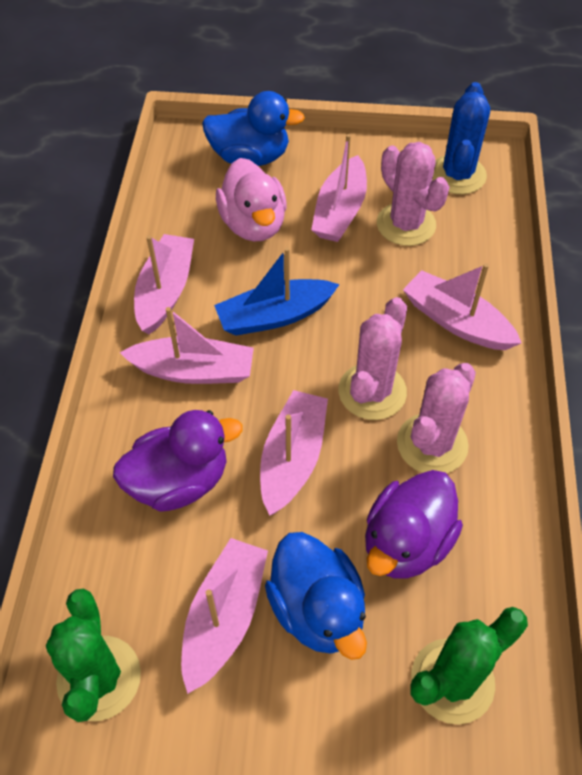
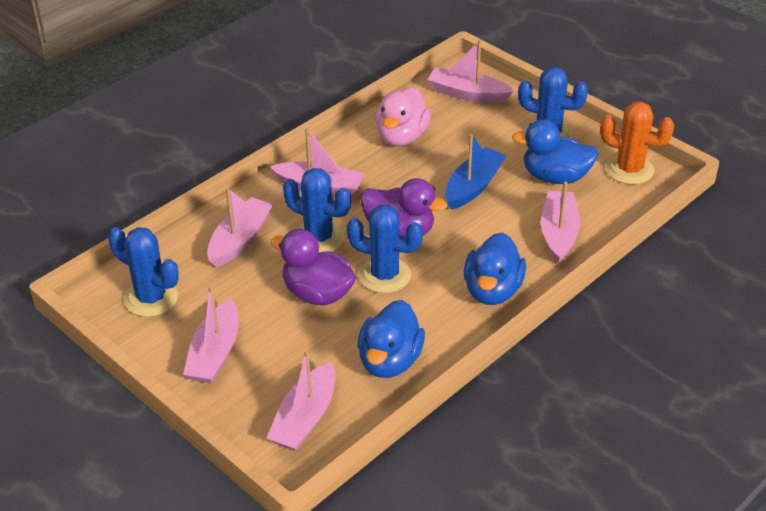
blue cactus: 1 -> 4
blue duck: 2 -> 3
green cactus: 2 -> 0
orange cactus: 0 -> 1
pink cactus: 3 -> 0

